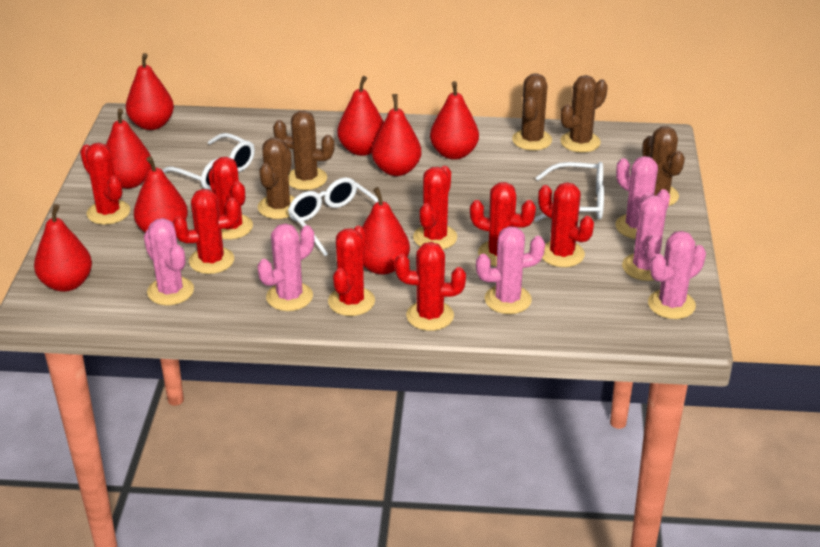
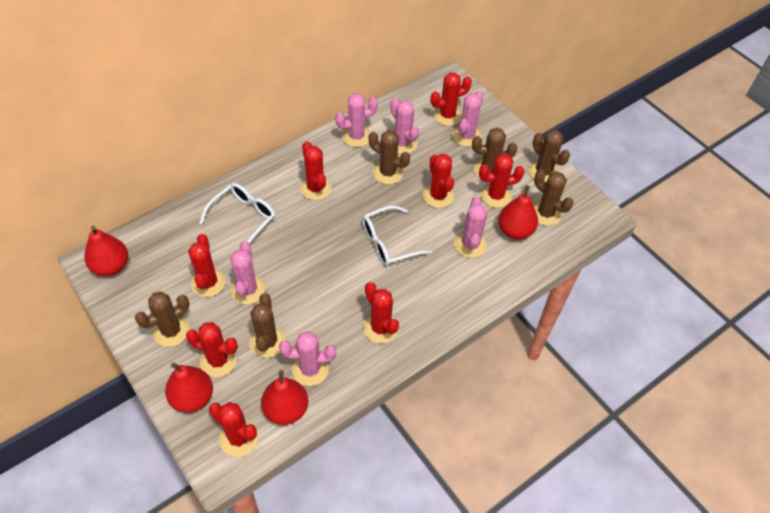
brown cactus: 5 -> 6
red pear: 8 -> 4
white glasses: 3 -> 2

